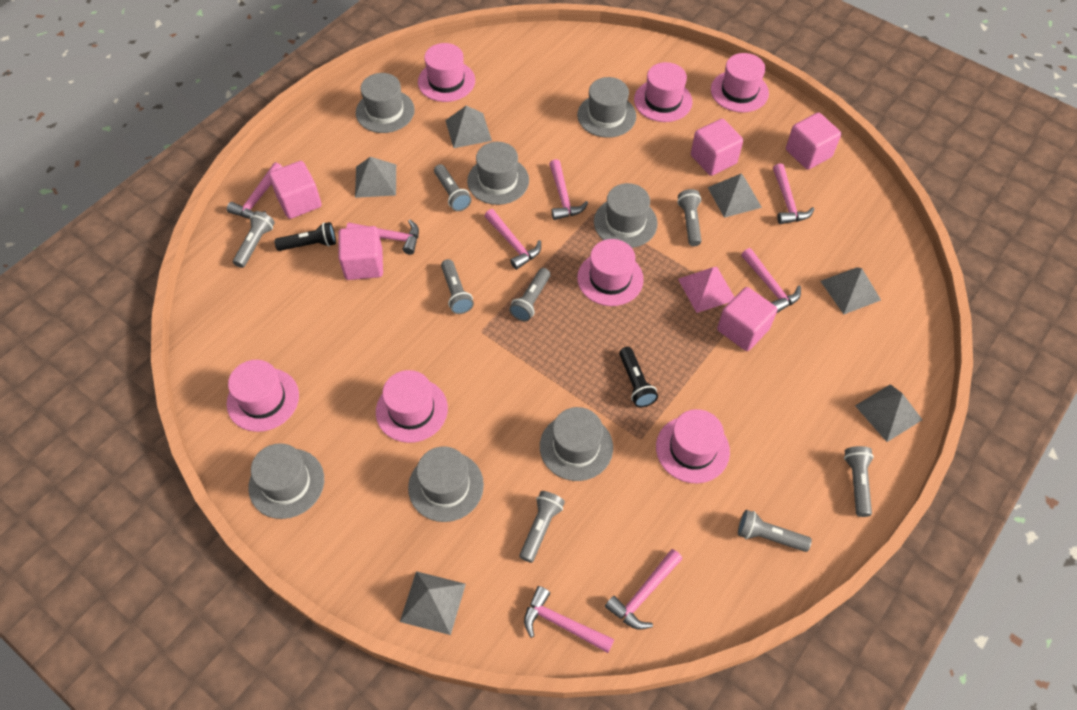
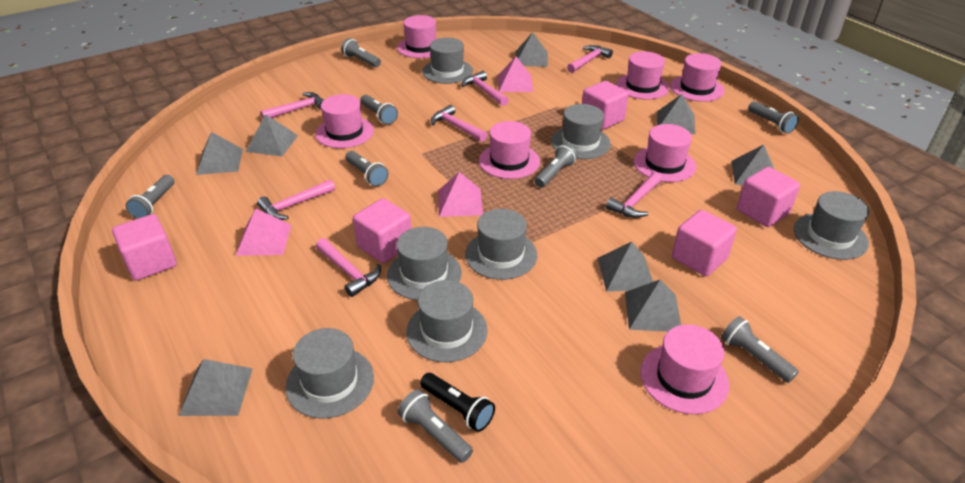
black flashlight: 2 -> 1
grey pyramid: 6 -> 8
pink hammer: 8 -> 7
pink pyramid: 1 -> 3

